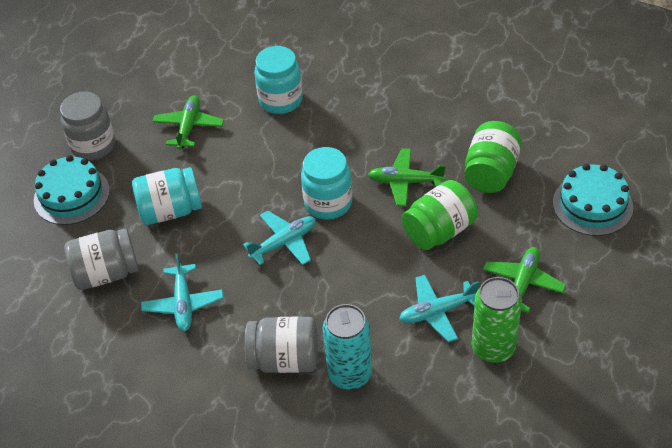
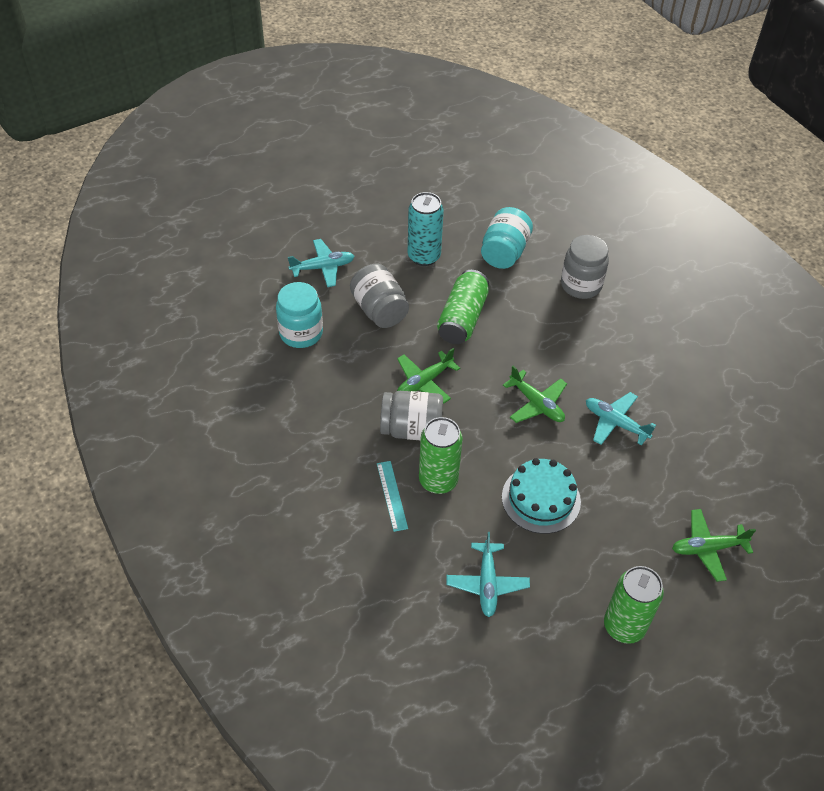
green can: 1 -> 3
green jar: 2 -> 0
turquoise cake: 2 -> 1
turquoise jar: 3 -> 2
turquoise ruler: 0 -> 1

